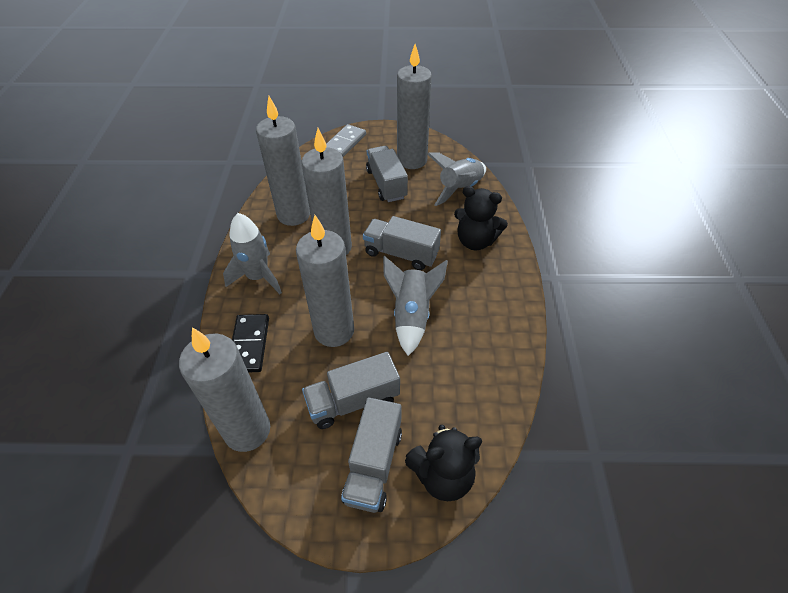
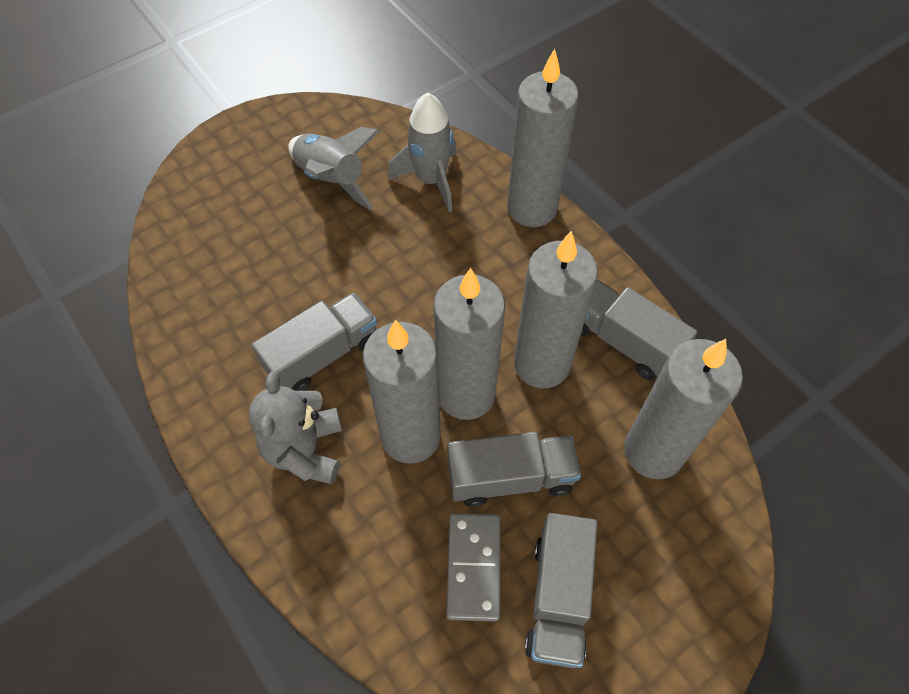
black domino: 1 -> 0
black teddy bear: 2 -> 0
grey rocket: 3 -> 2
grey teddy bear: 0 -> 1

